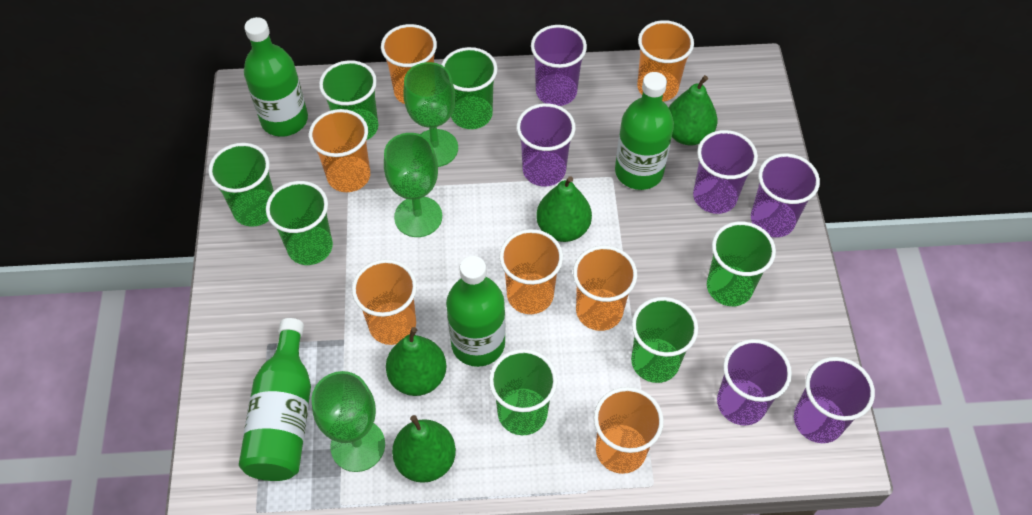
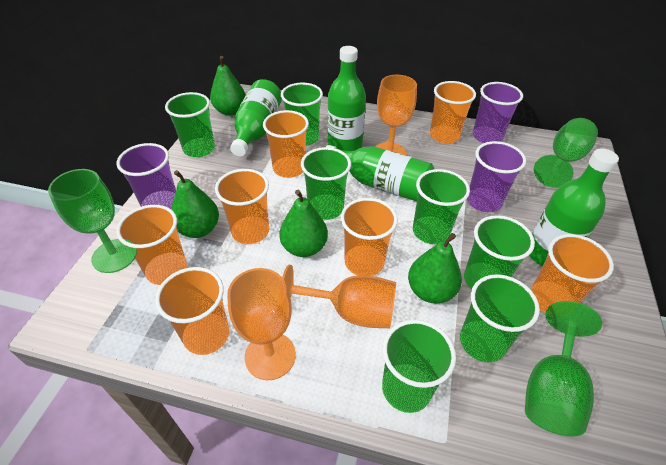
orange goblet: 0 -> 3
purple cup: 6 -> 3

